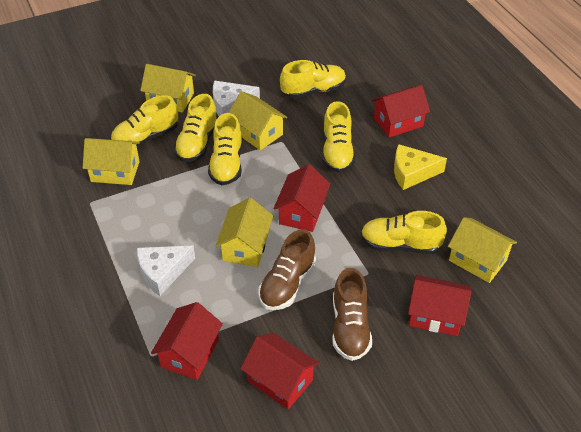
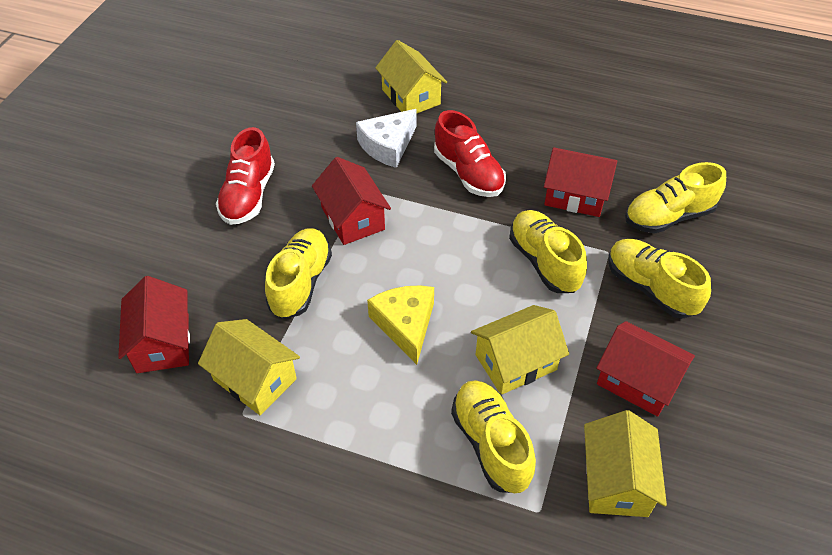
brown shoe: 2 -> 0
red house: 5 -> 4
red shoe: 0 -> 2
white cheese: 2 -> 1
yellow house: 5 -> 4
yellow shoe: 6 -> 5

